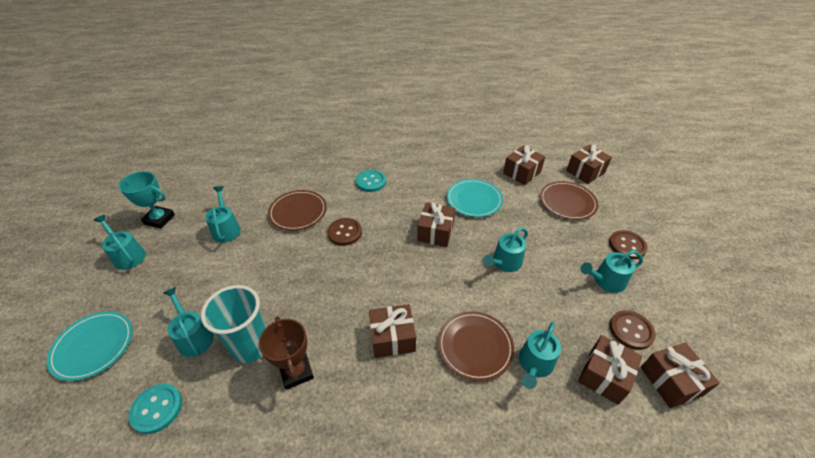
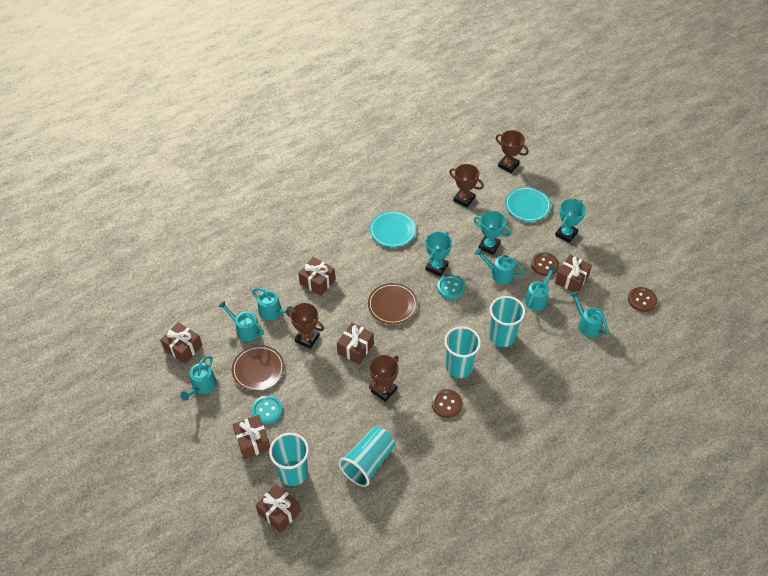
brown plate: 3 -> 2
brown trophy: 1 -> 4
turquoise cup: 1 -> 4
turquoise trophy: 1 -> 3

